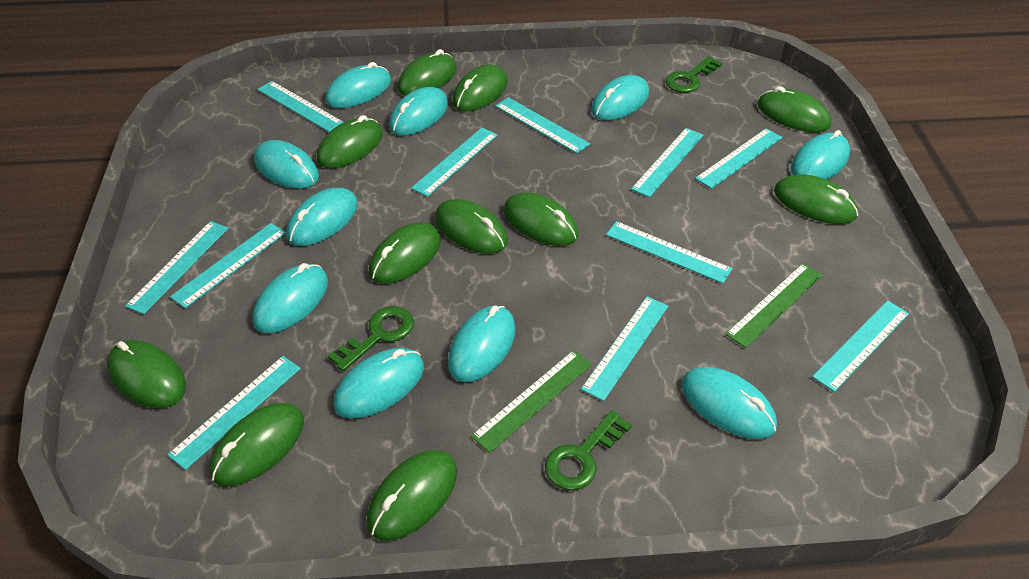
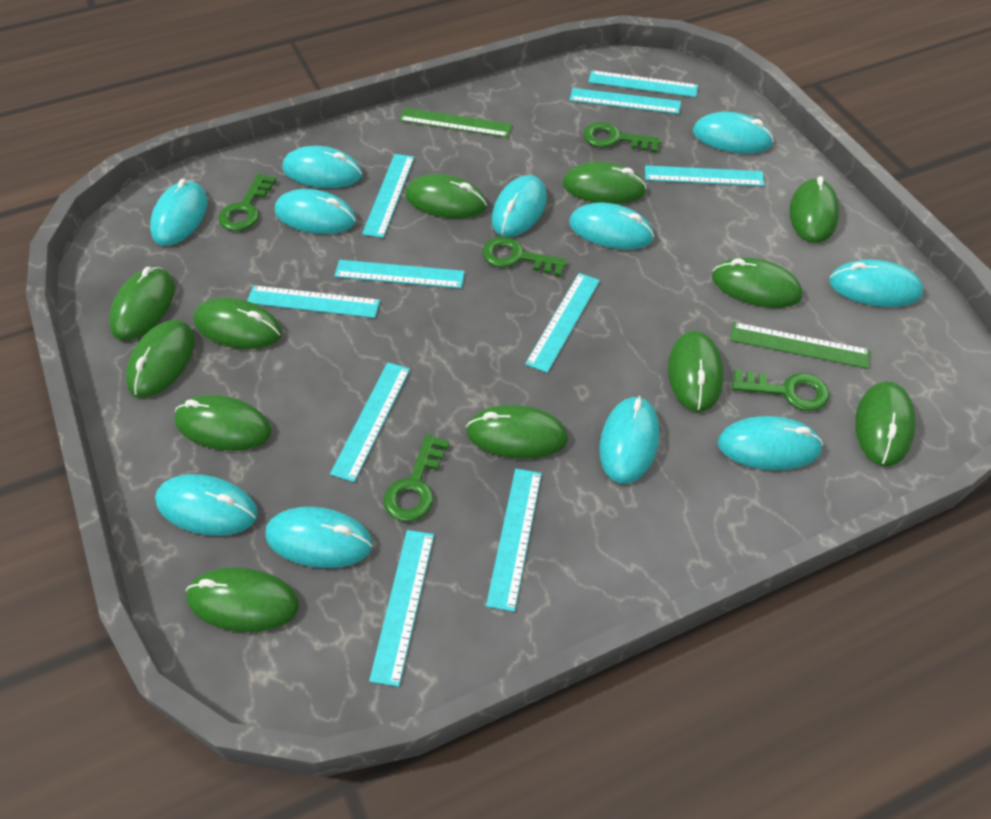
green key: 3 -> 5
green mouse: 11 -> 12
turquoise mouse: 10 -> 11
turquoise ruler: 11 -> 10

